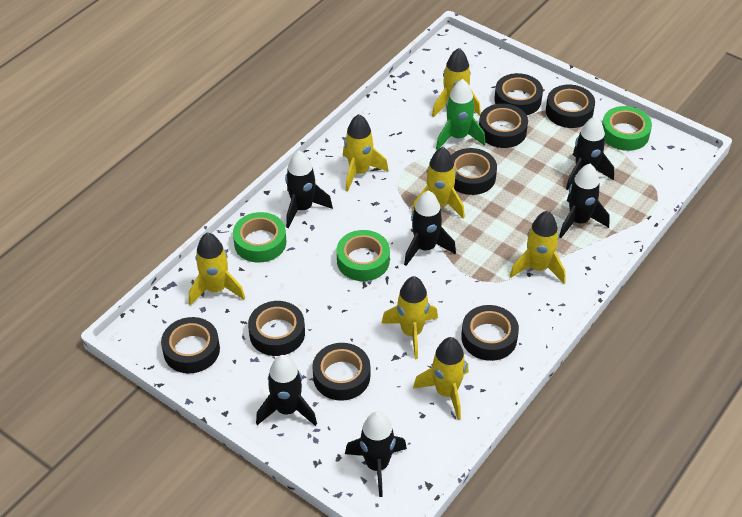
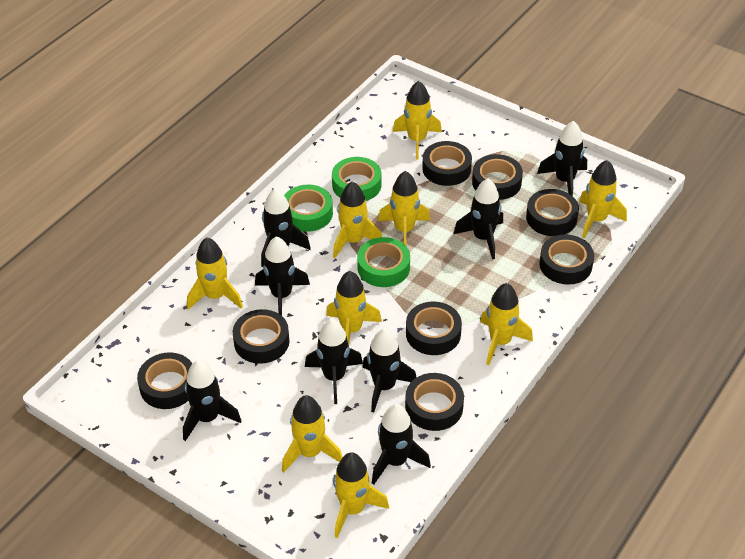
black rocket: 6 -> 8
green rocket: 1 -> 0
yellow rocket: 7 -> 9

